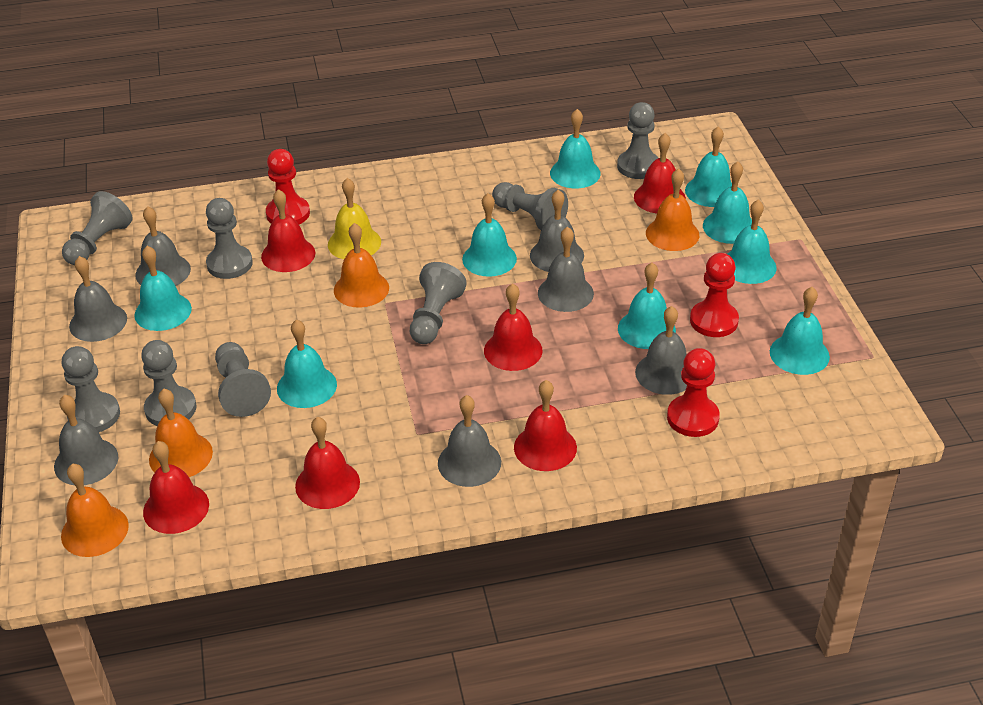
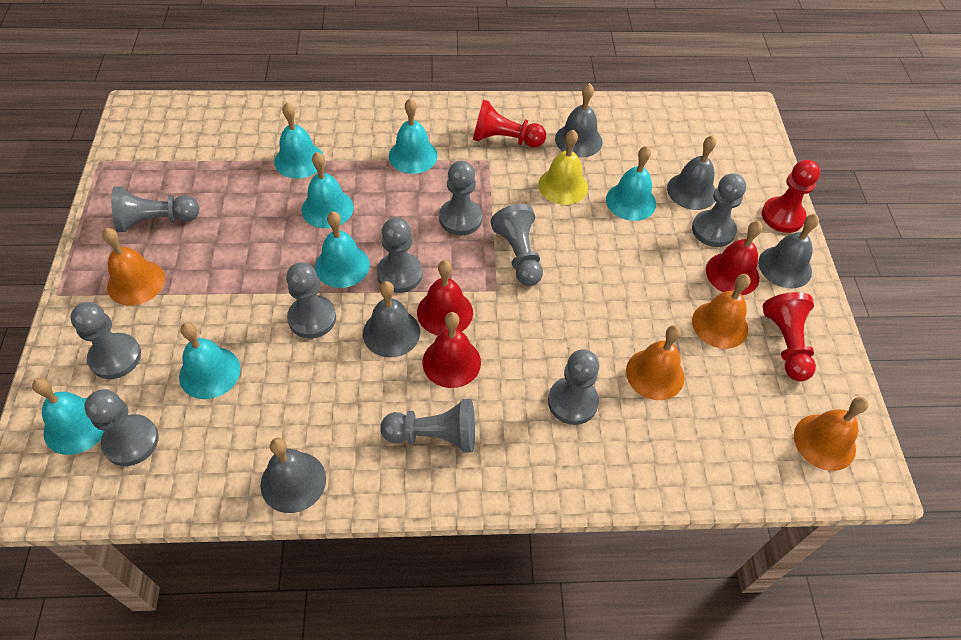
grey bell: 7 -> 5
grey pawn: 8 -> 10
red bell: 6 -> 3
turquoise bell: 9 -> 7

